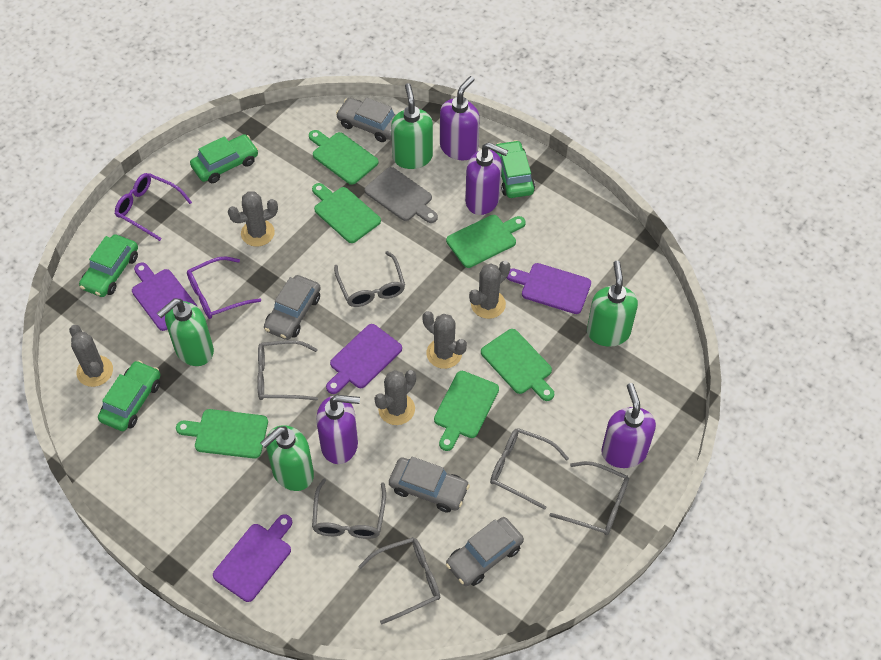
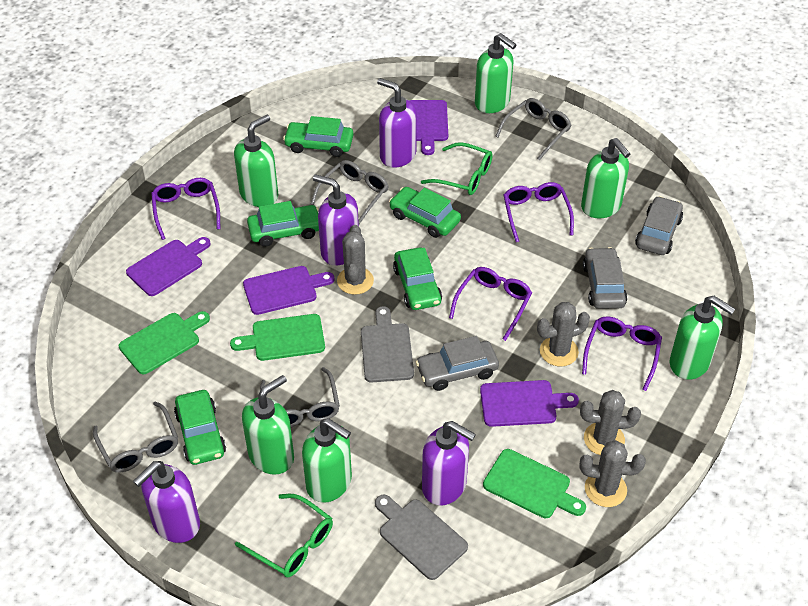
green car: 4 -> 5
green cutting board: 6 -> 3
green glasses: 0 -> 2
green soap dispenser: 4 -> 6
grey cactus: 5 -> 4
grey car: 4 -> 3
grey cutting board: 1 -> 2
grey glasses: 6 -> 4
purple glasses: 2 -> 4

